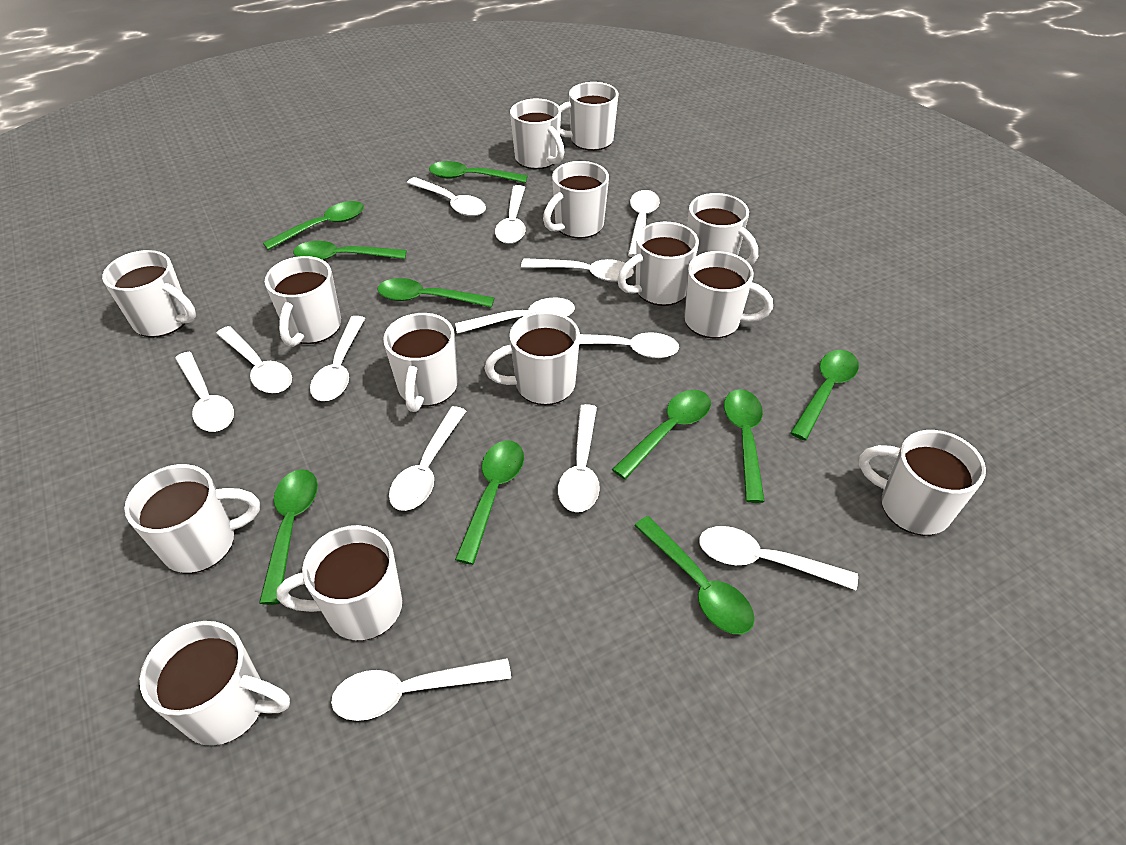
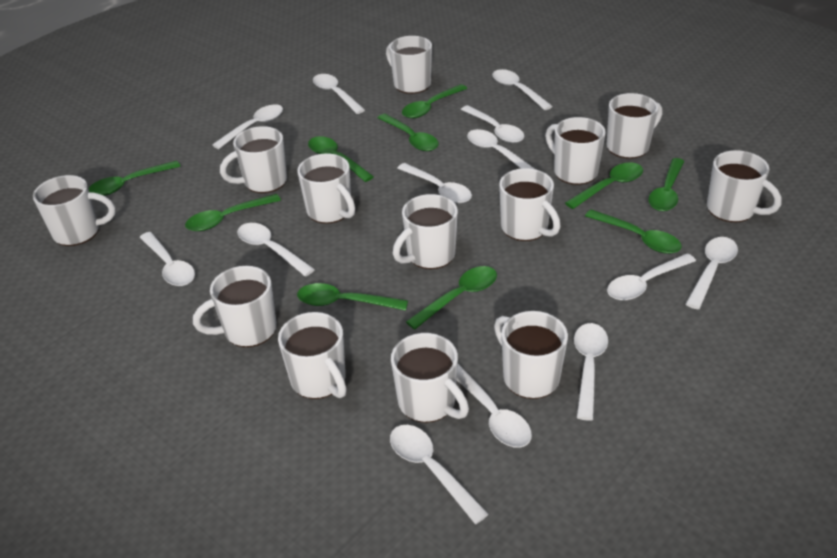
white mug: 14 -> 13

